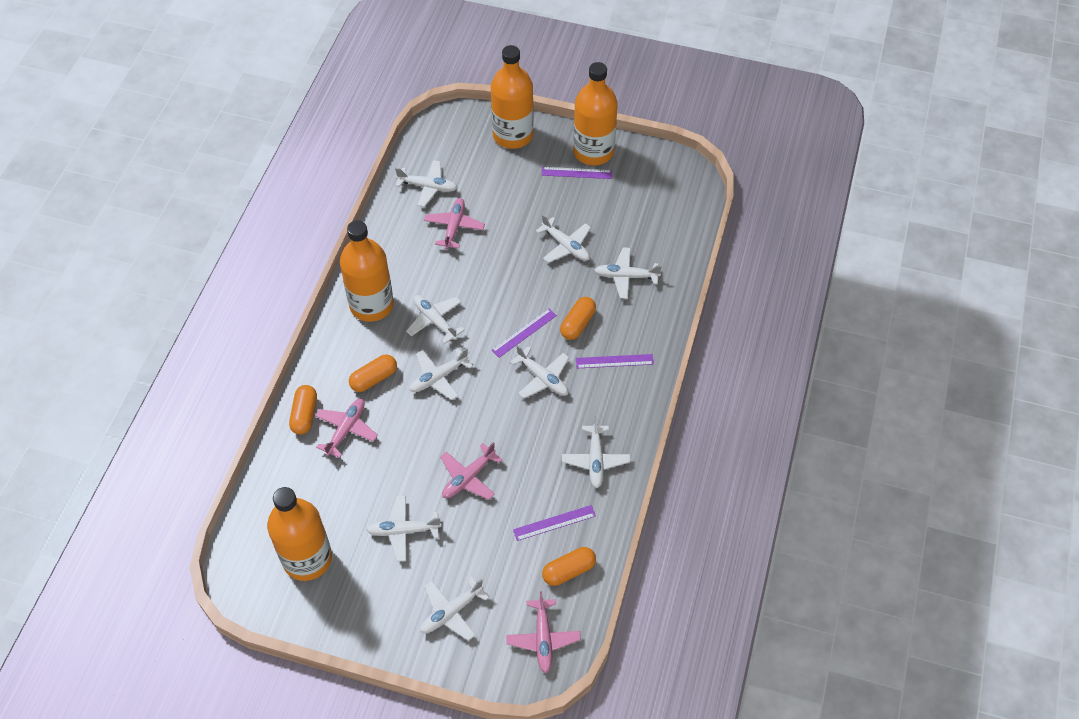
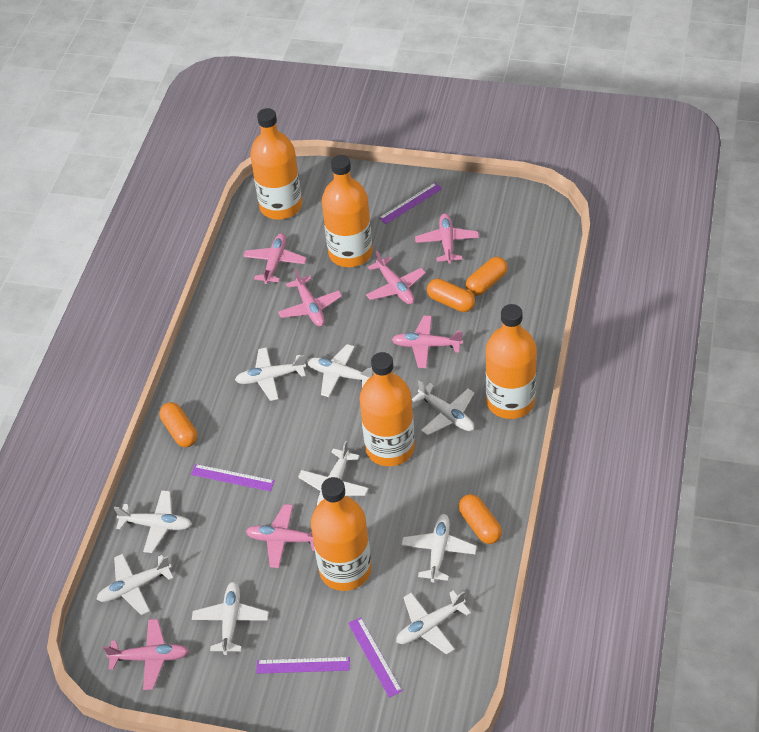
orange bottle: 4 -> 5
pink plane: 4 -> 7

